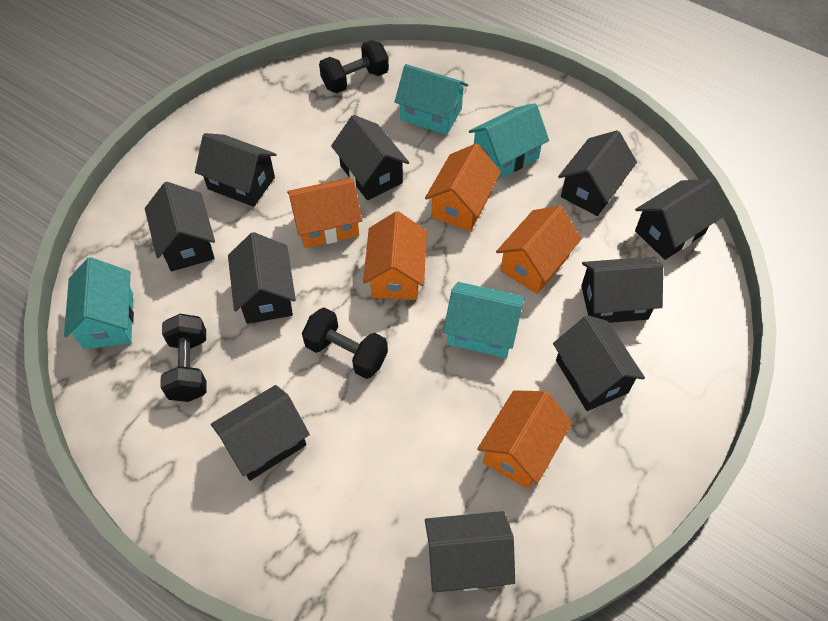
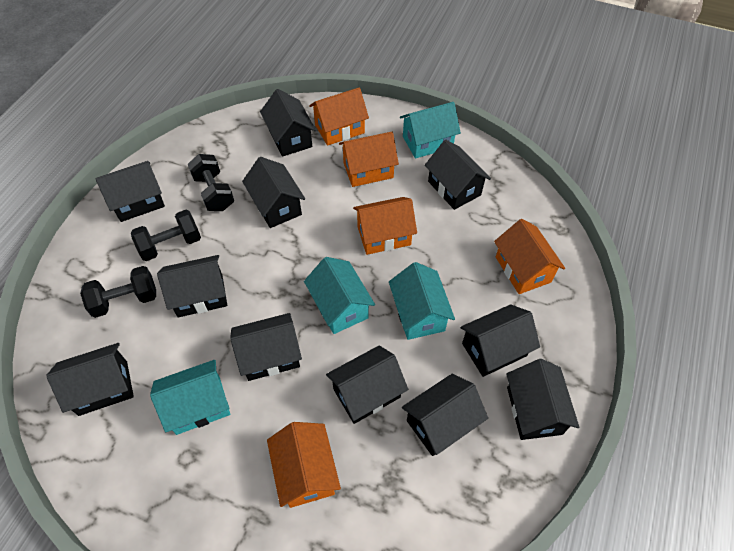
black house: 10 -> 11

